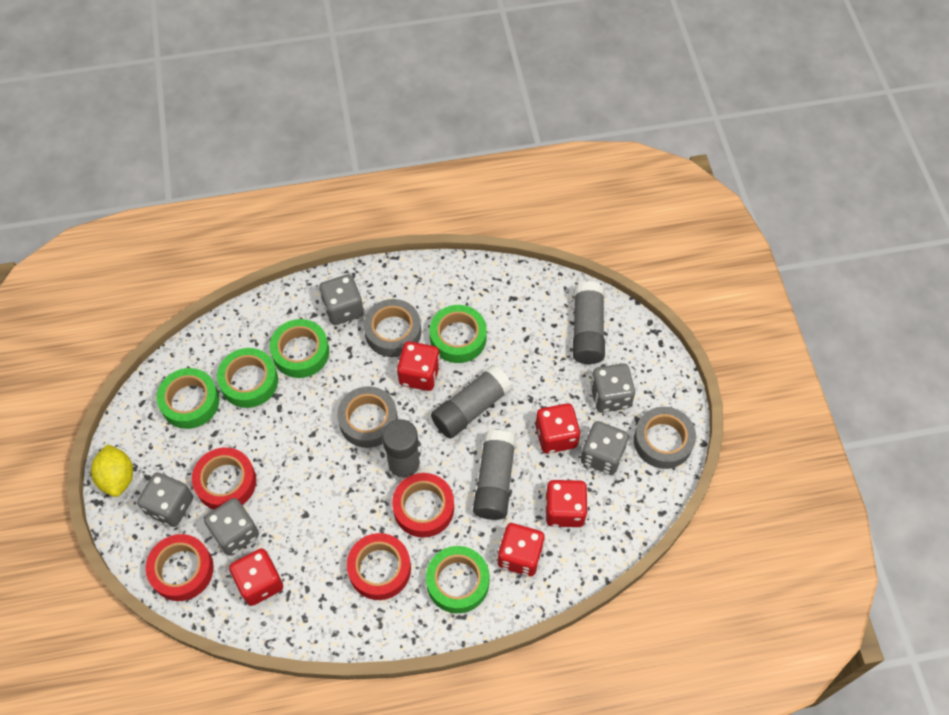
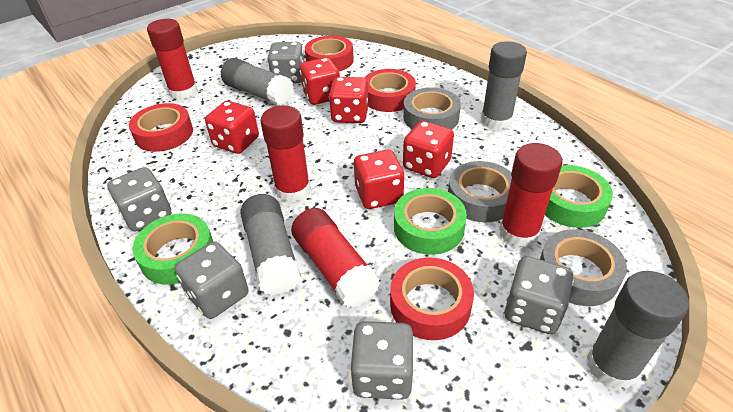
green tape: 5 -> 3
red glue stick: 0 -> 4
yellow lemon: 1 -> 0

